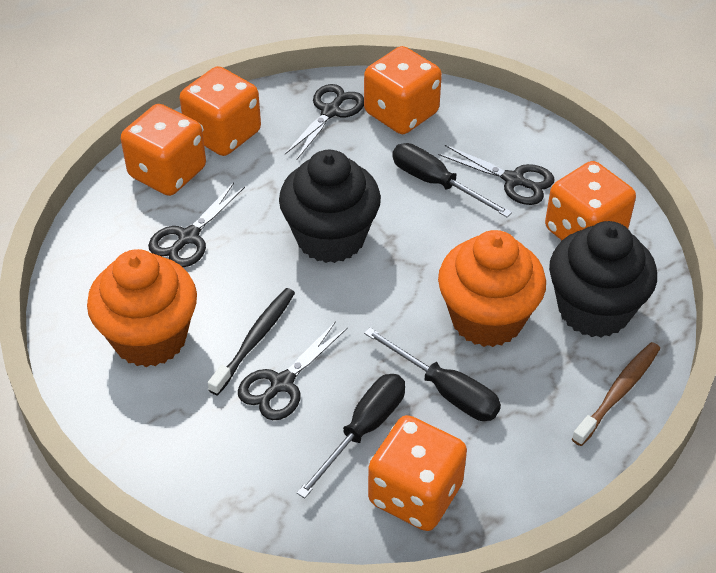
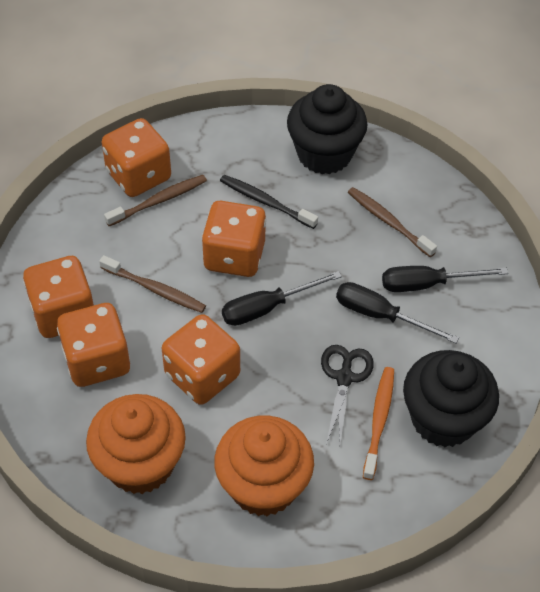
black scissors: 4 -> 1
brown toothbrush: 1 -> 3
orange toothbrush: 0 -> 1

